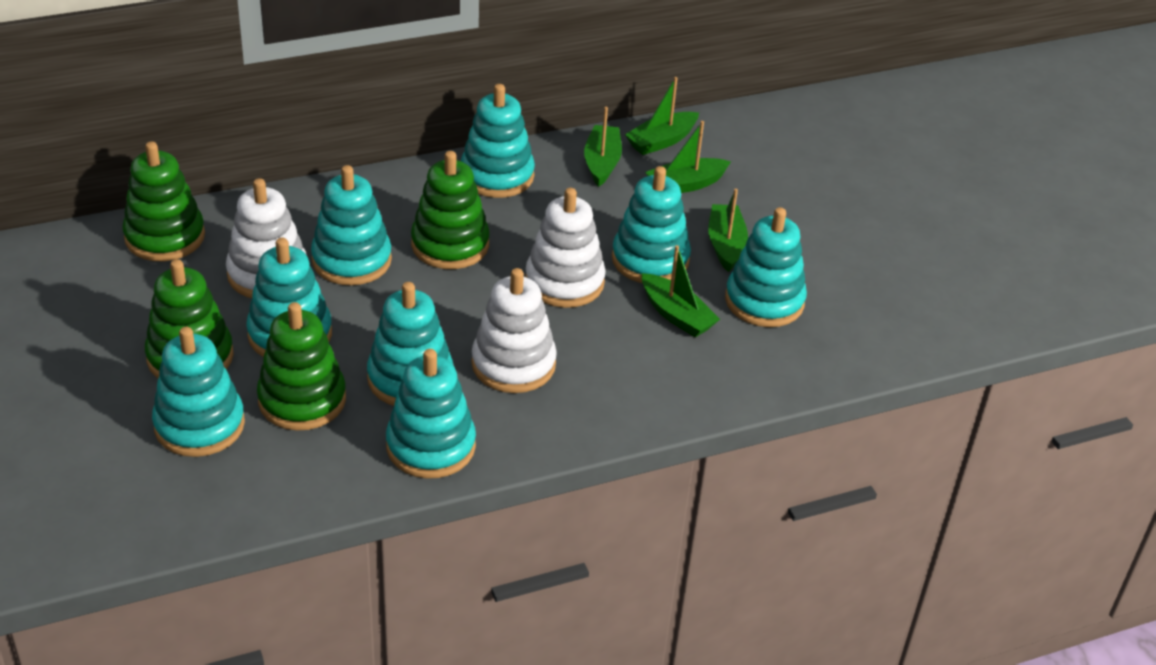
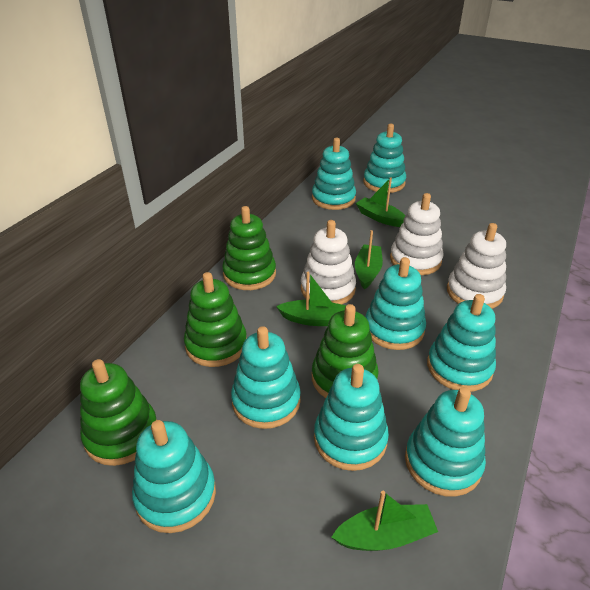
green boat: 5 -> 4

